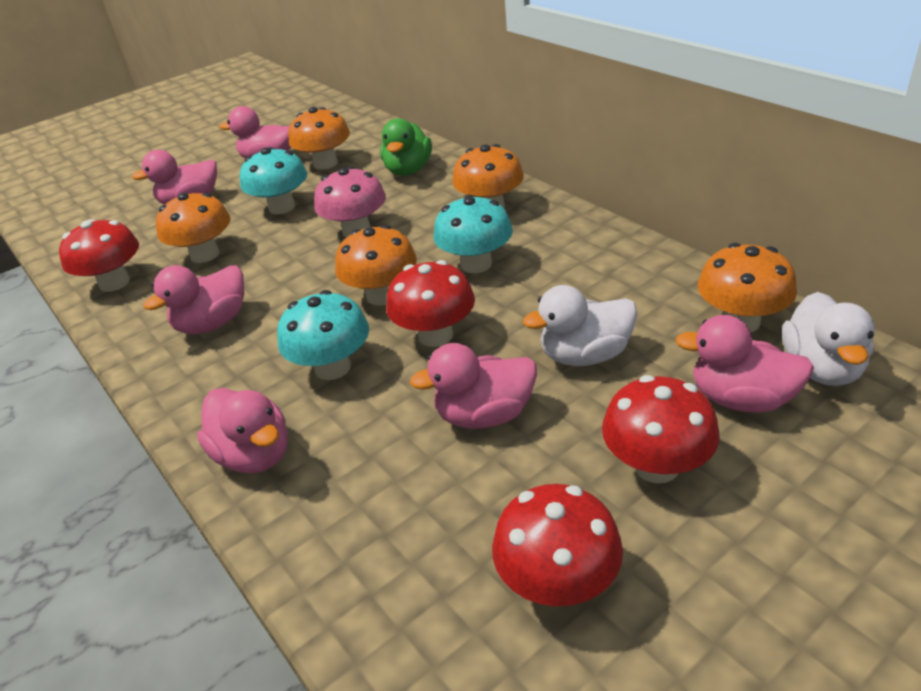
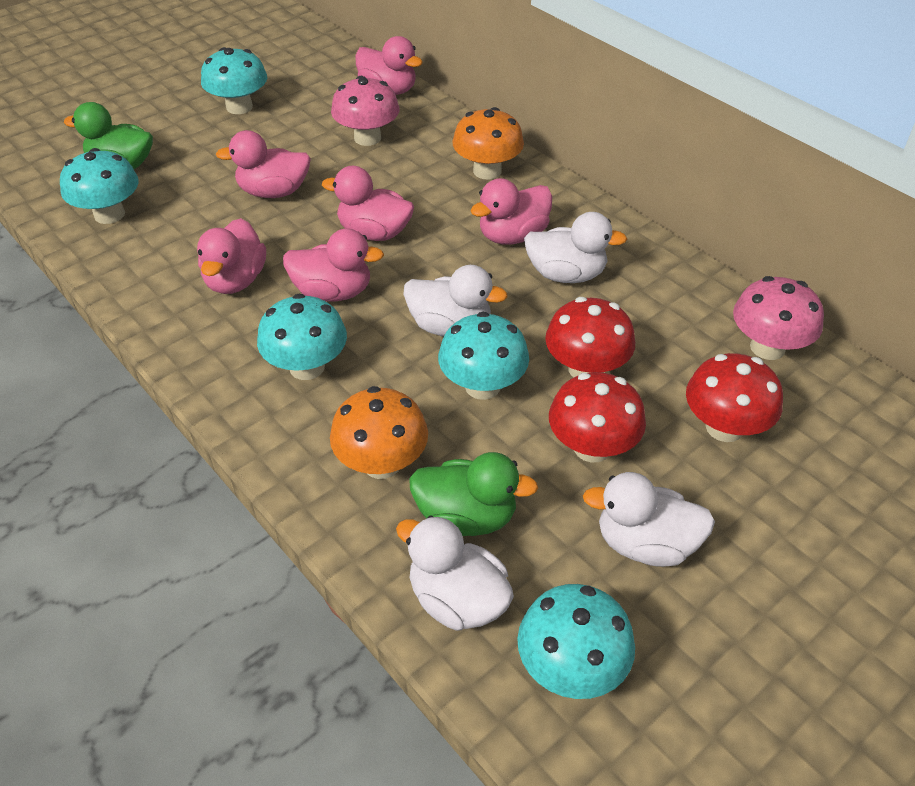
green duck: 1 -> 2
orange mushroom: 5 -> 2
pink mushroom: 1 -> 2
red mushroom: 4 -> 3
turquoise mushroom: 3 -> 5
white duck: 2 -> 4

